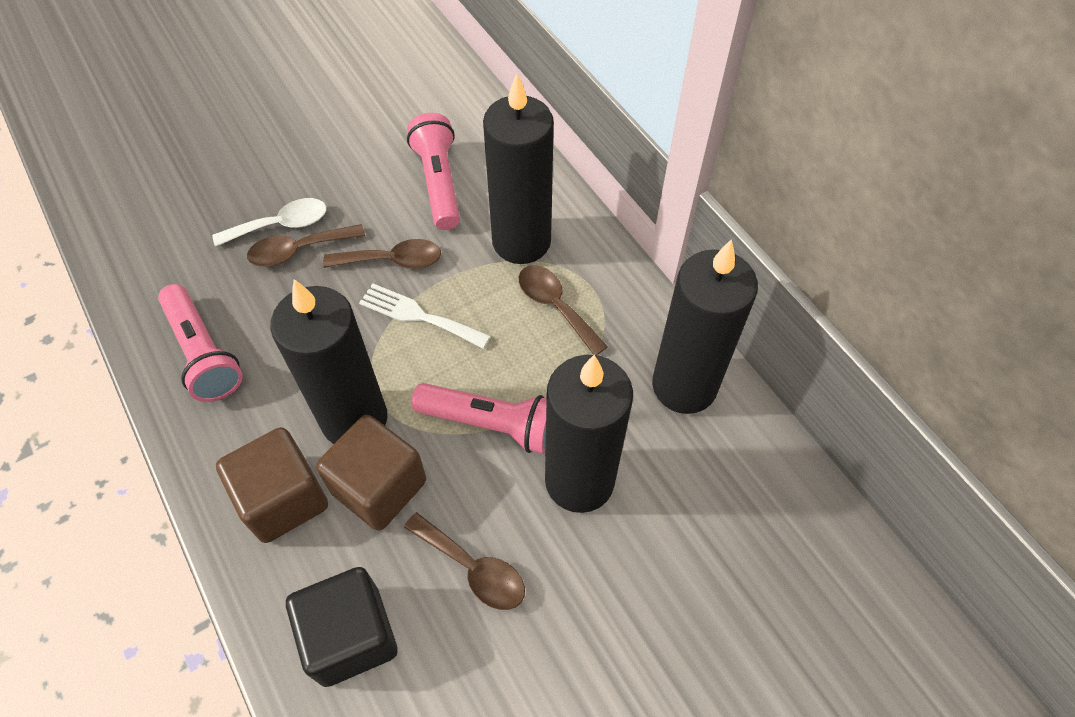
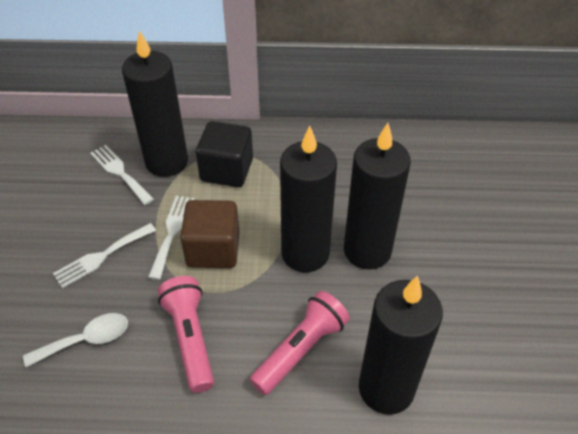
brown cube: 2 -> 1
brown spoon: 4 -> 0
pink flashlight: 3 -> 2
white fork: 1 -> 3

